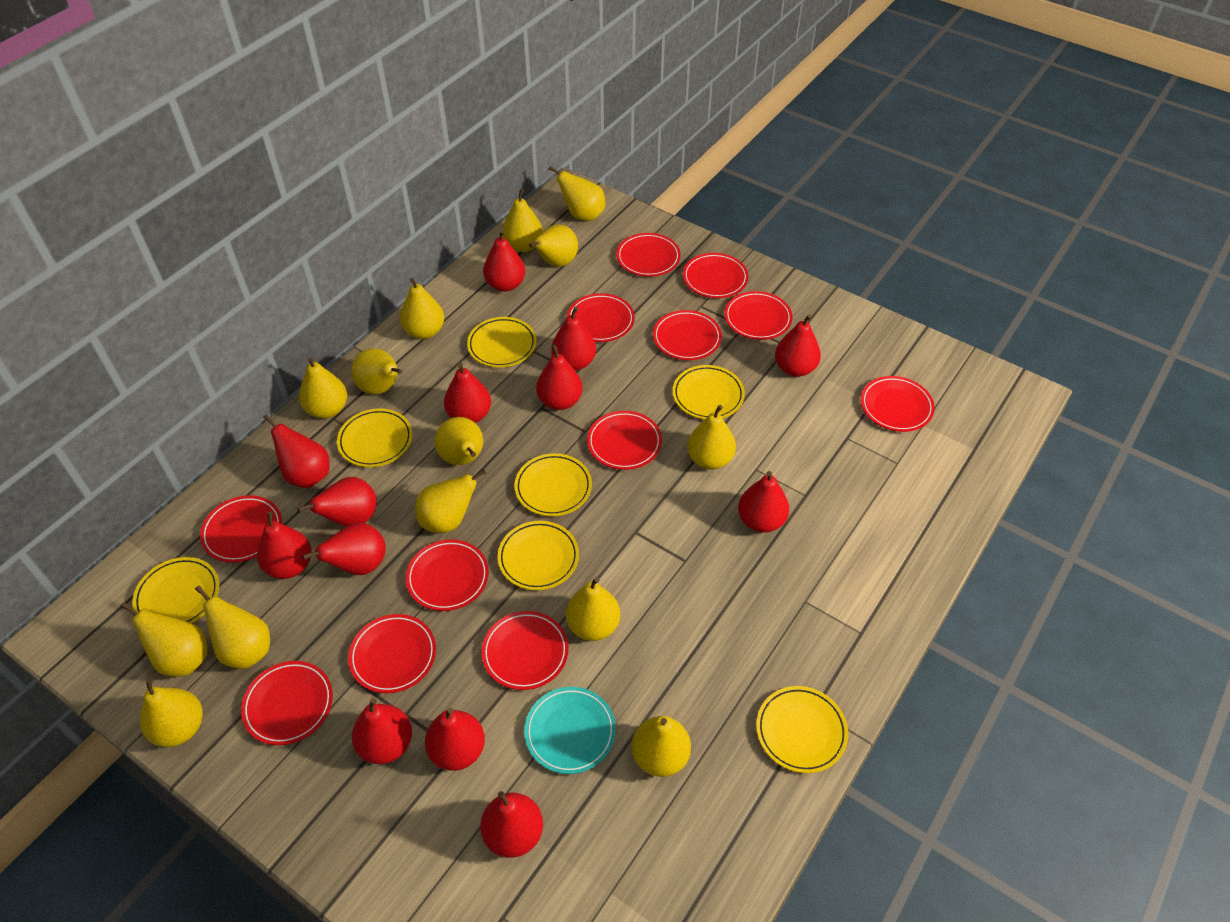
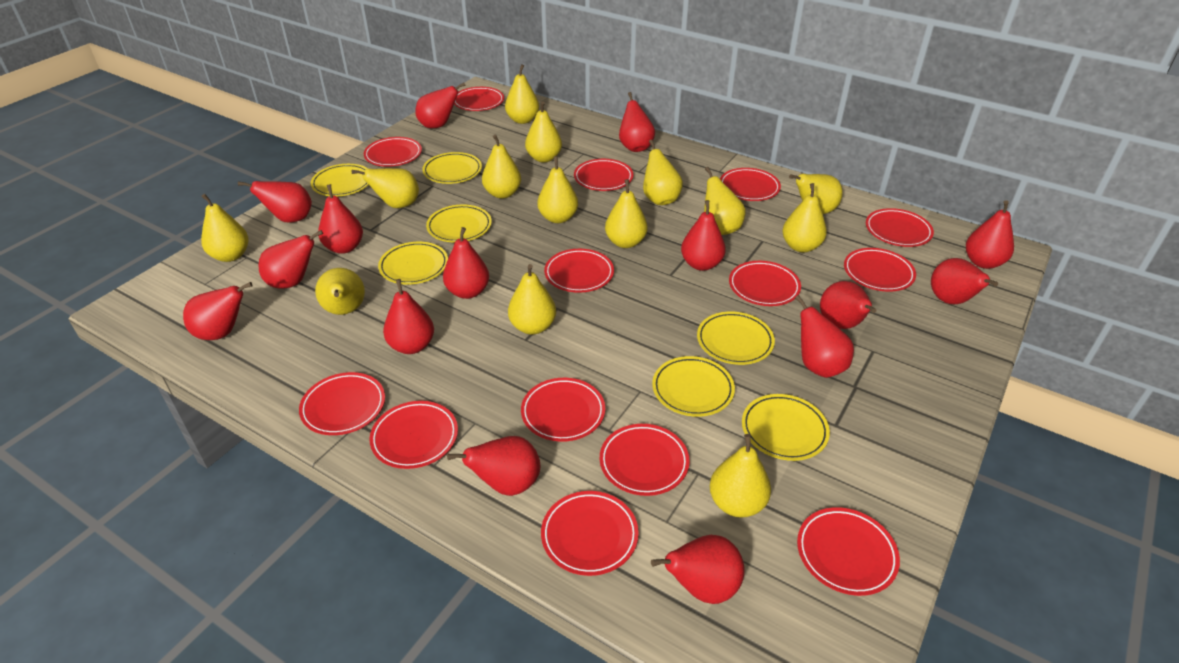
red pear: 13 -> 15
red plate: 12 -> 14
turquoise plate: 1 -> 0

